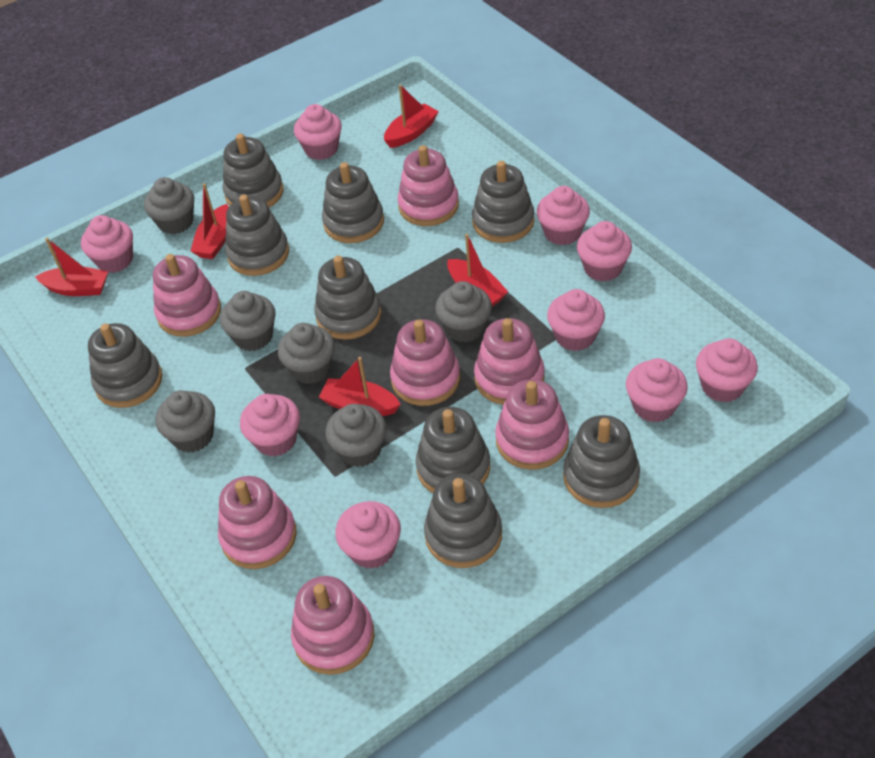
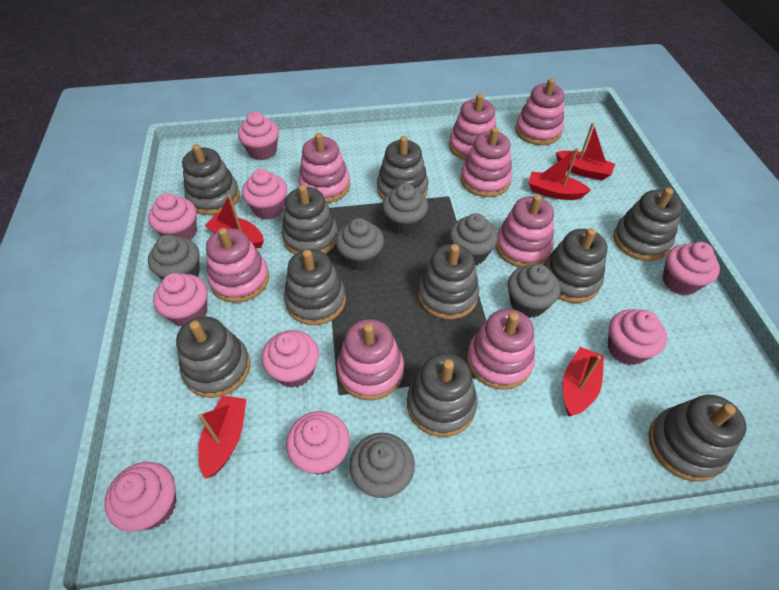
grey stacking toy: 9 -> 10
pink stacking toy: 7 -> 8

